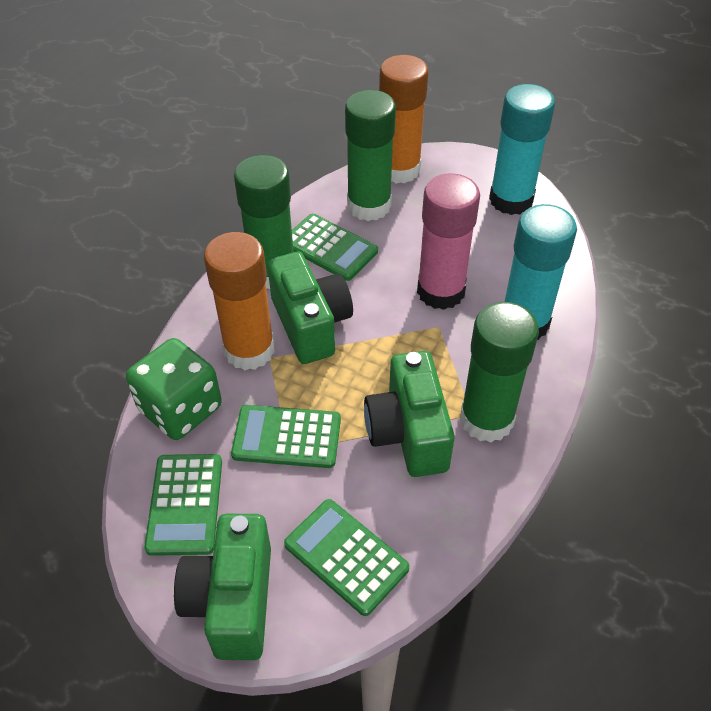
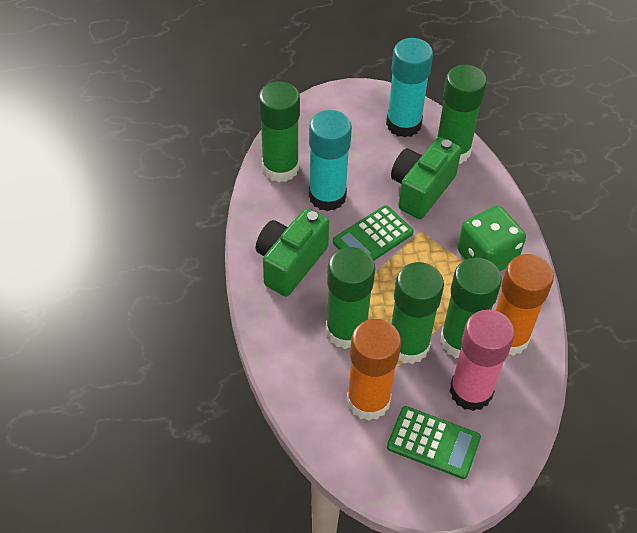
green calculator: 4 -> 2
green camera: 3 -> 2
green glue stick: 3 -> 5

